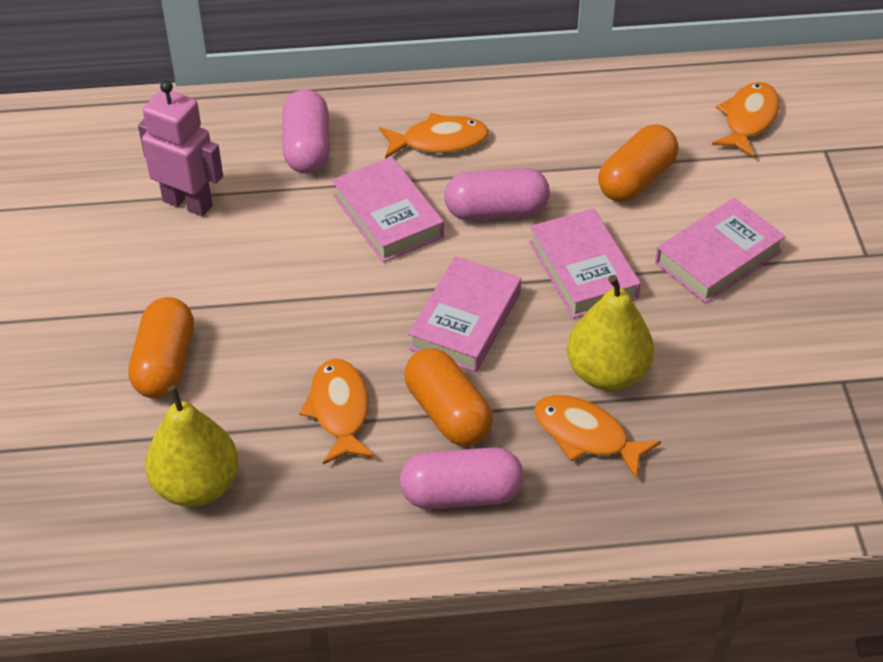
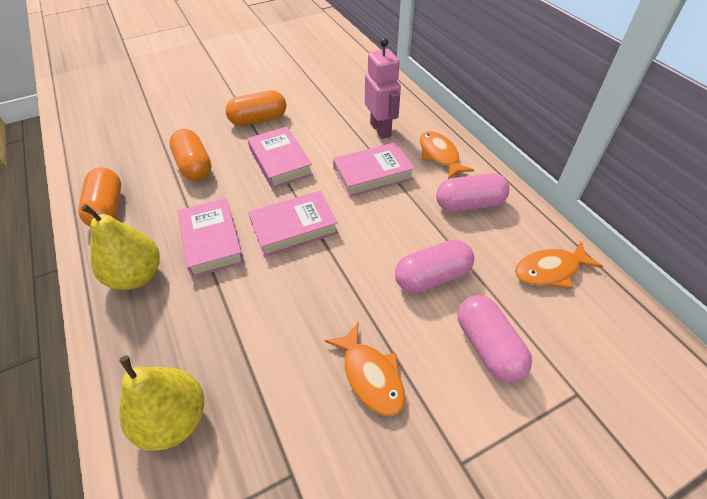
orange fish: 4 -> 3

